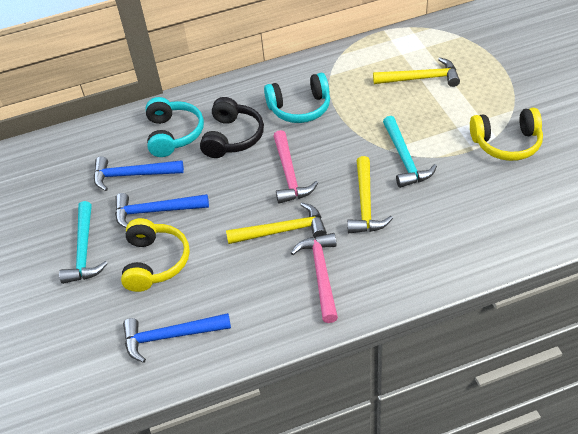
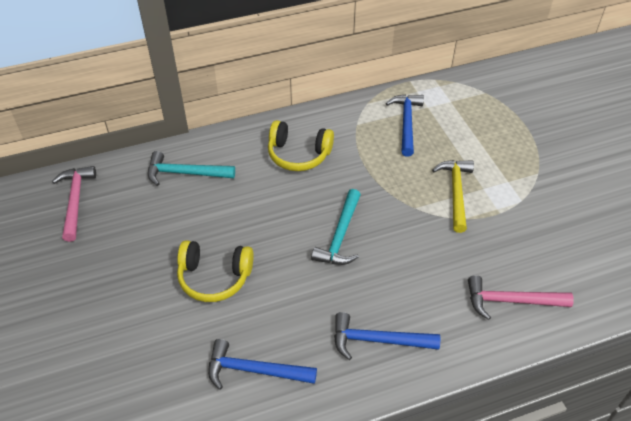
black headphones: 1 -> 0
turquoise headphones: 2 -> 0
yellow hammer: 3 -> 1

